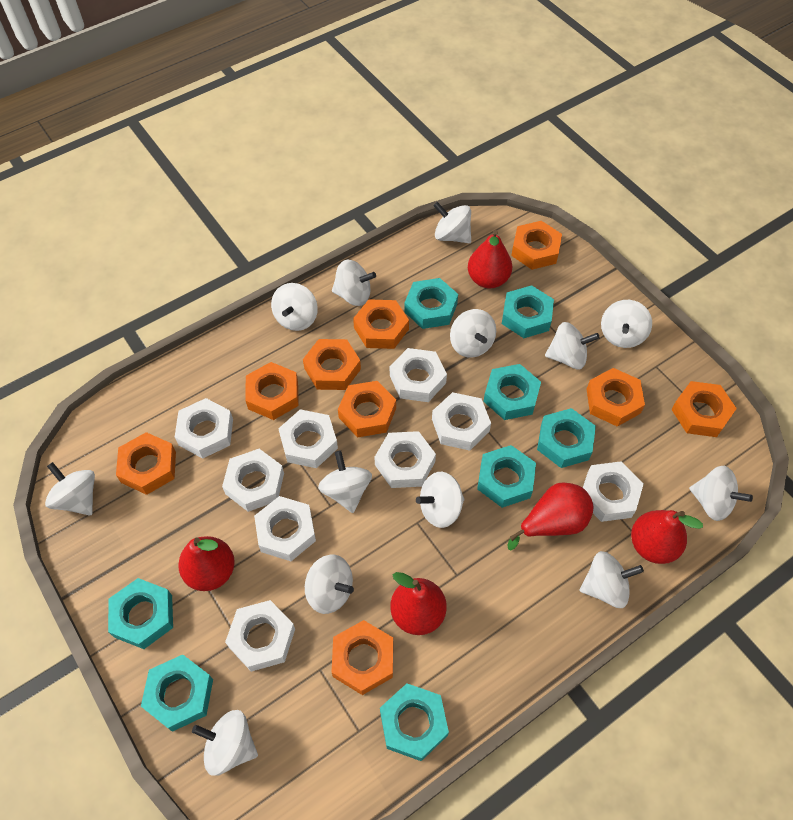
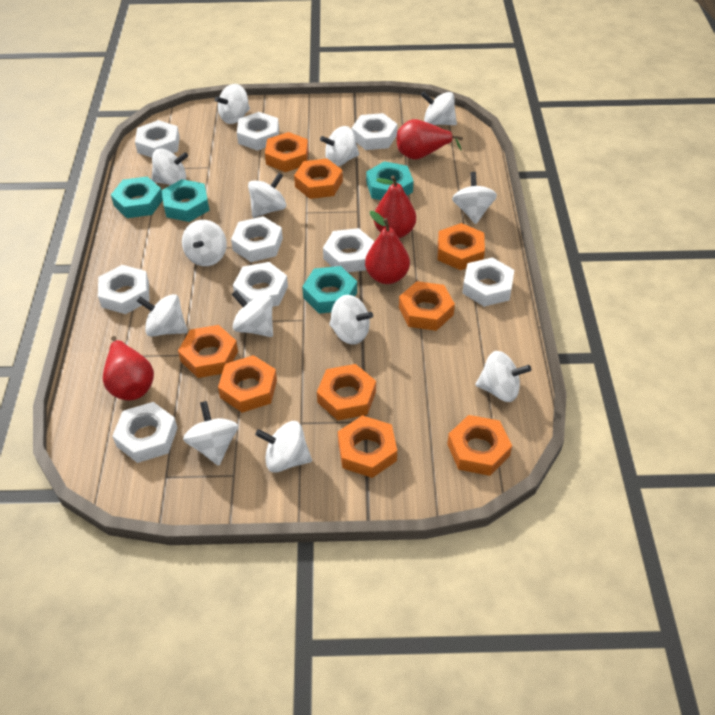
red pear: 5 -> 4
turquoise nut: 8 -> 4

